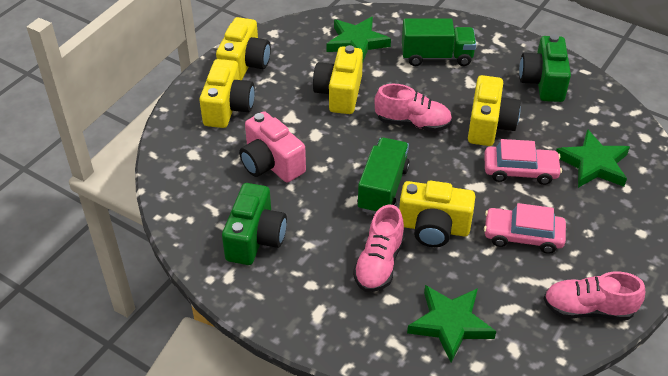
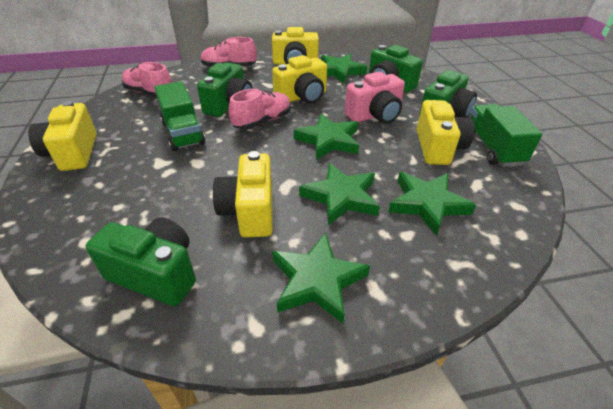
green camera: 2 -> 4
green star: 3 -> 5
pink car: 2 -> 0

